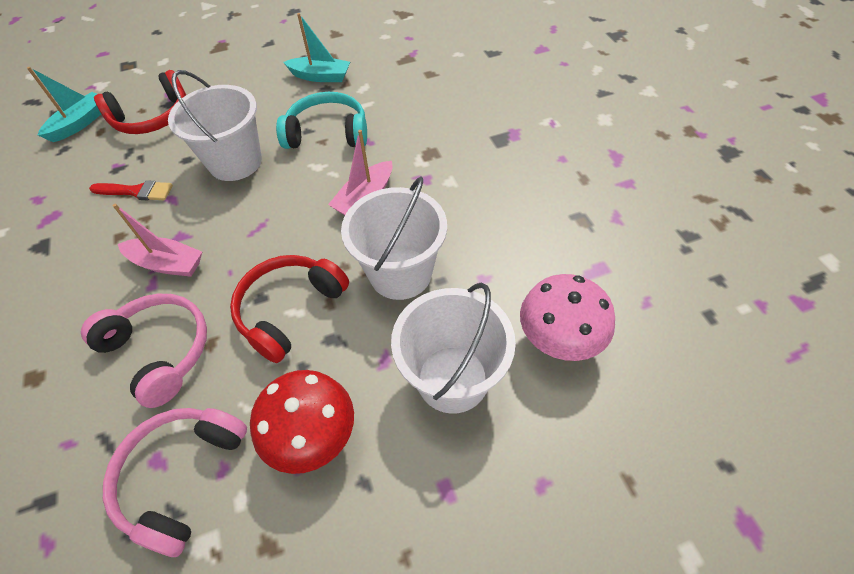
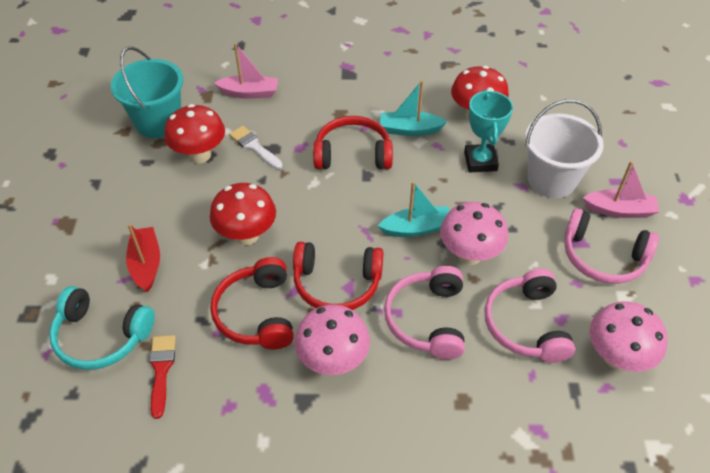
pink headphones: 2 -> 3
pink mushroom: 1 -> 3
red boat: 0 -> 1
red headphones: 2 -> 3
red mushroom: 1 -> 3
turquoise bucket: 0 -> 1
turquoise trophy: 0 -> 1
white brush: 0 -> 1
white bucket: 3 -> 1

